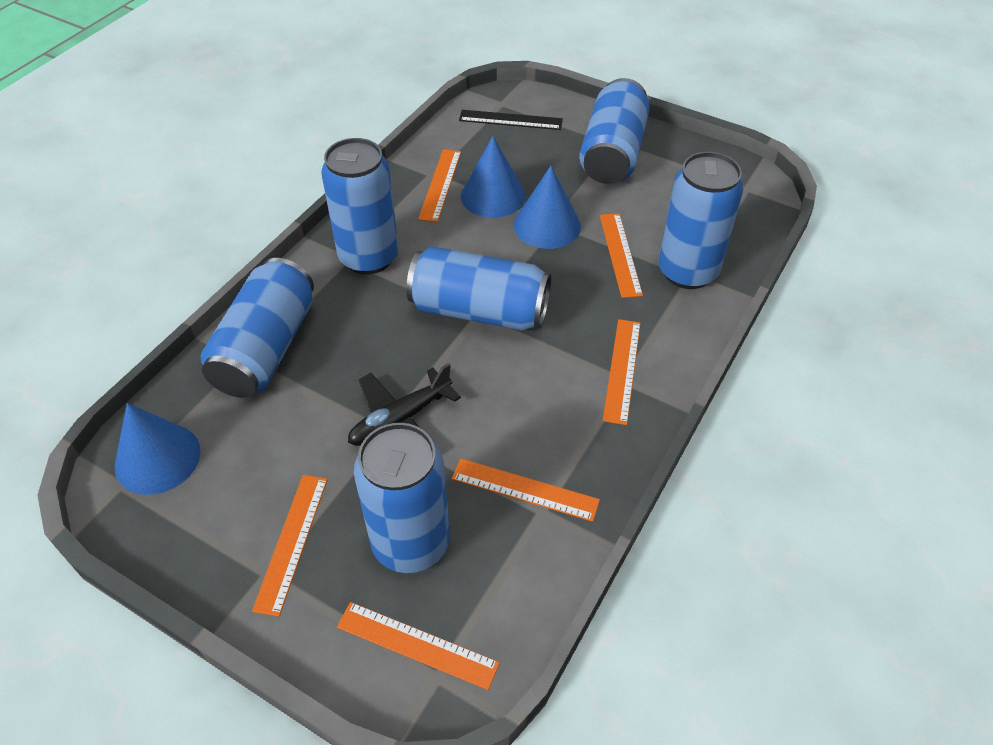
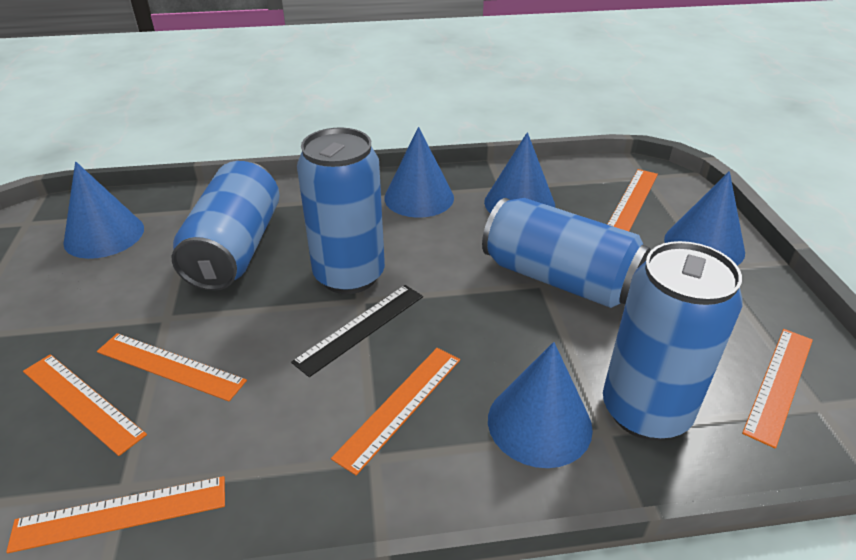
black plane: 1 -> 0
blue can: 6 -> 4
blue cone: 3 -> 5

